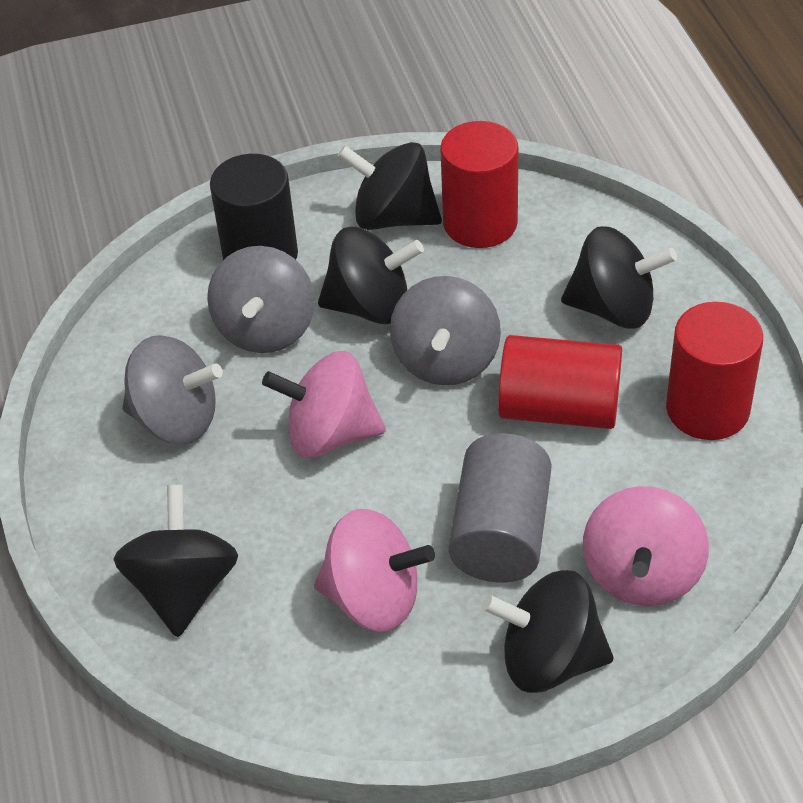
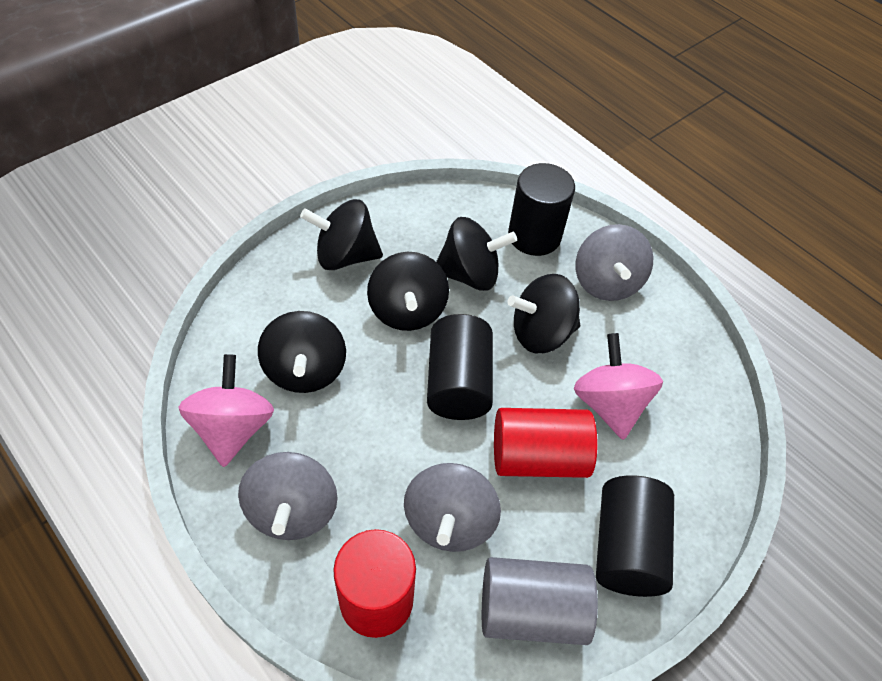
black cylinder: 1 -> 3
pink spinning top: 3 -> 2
red cylinder: 3 -> 2

